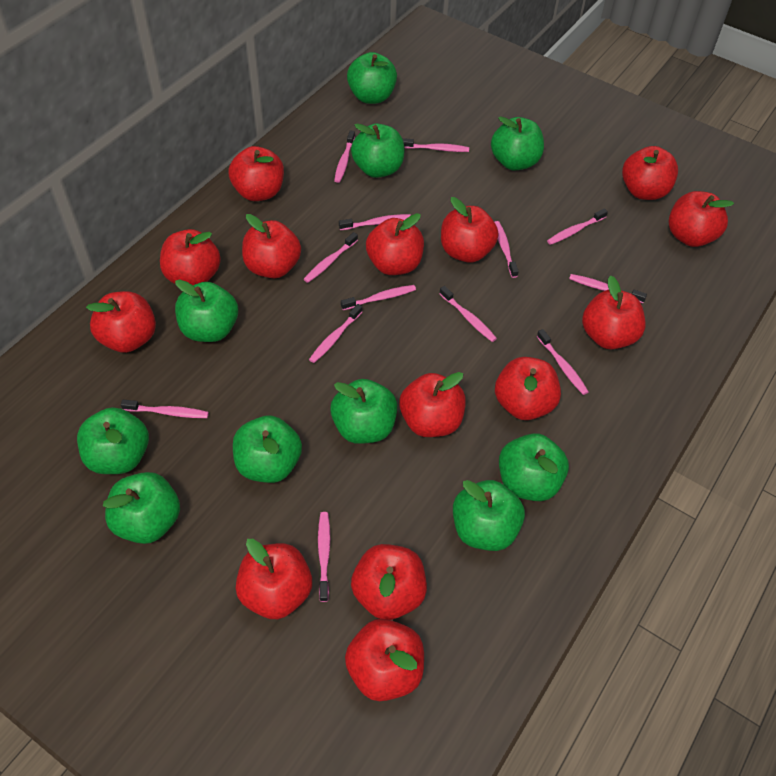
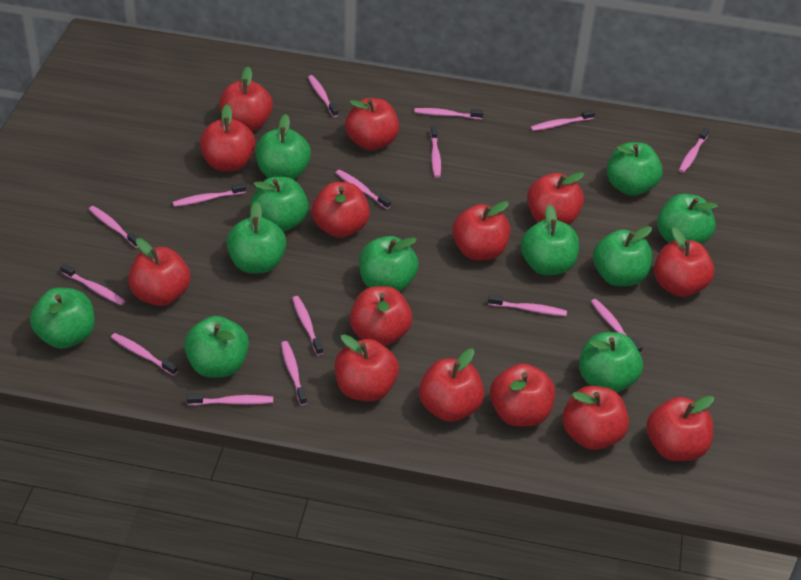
green apple: 10 -> 11
pink toothbrush: 13 -> 15

